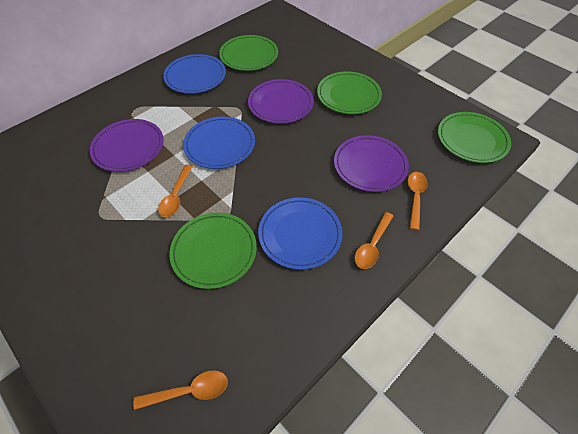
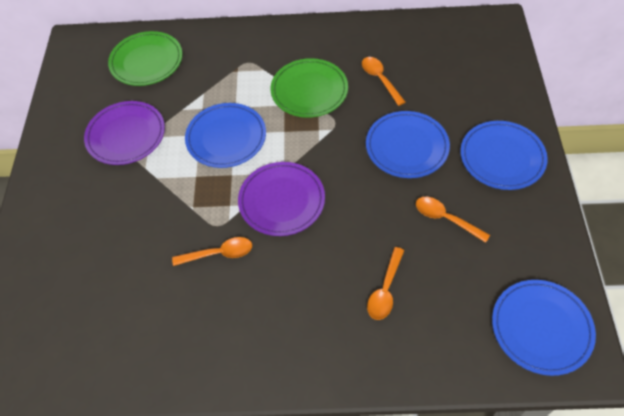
blue plate: 3 -> 4
green plate: 4 -> 2
purple plate: 3 -> 2

